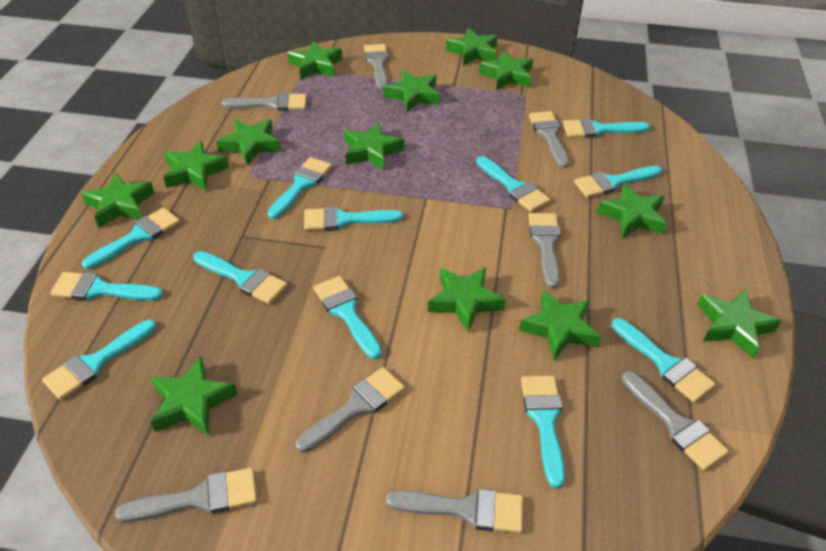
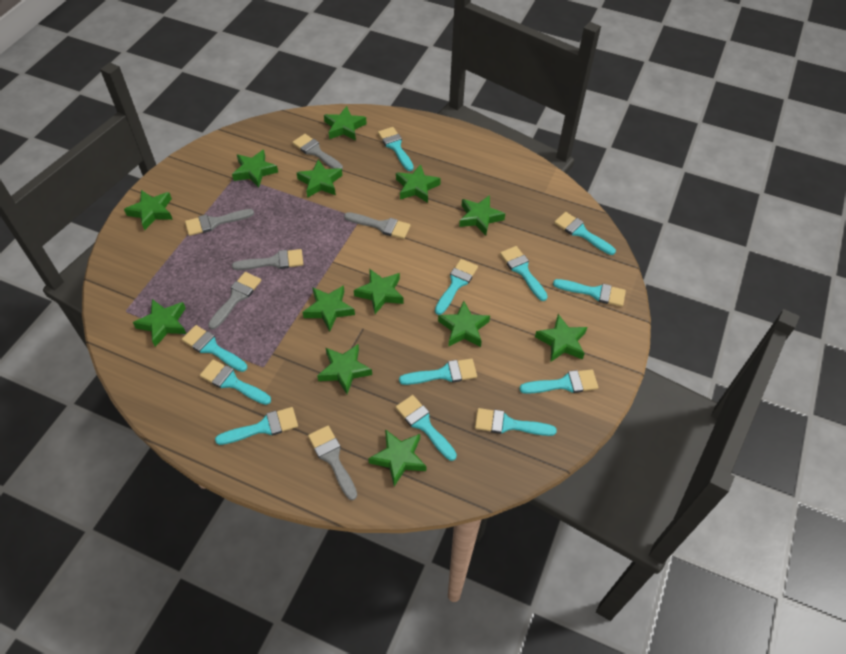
grey brush: 8 -> 6

